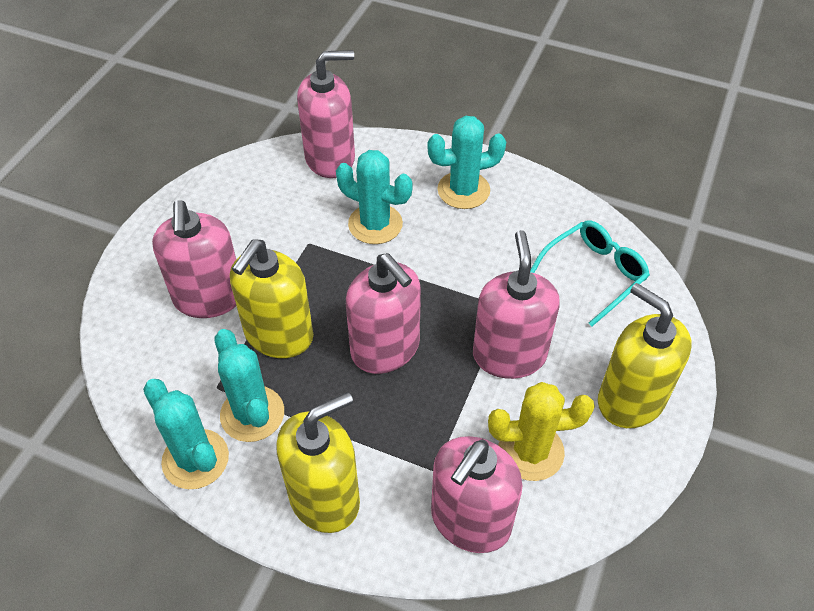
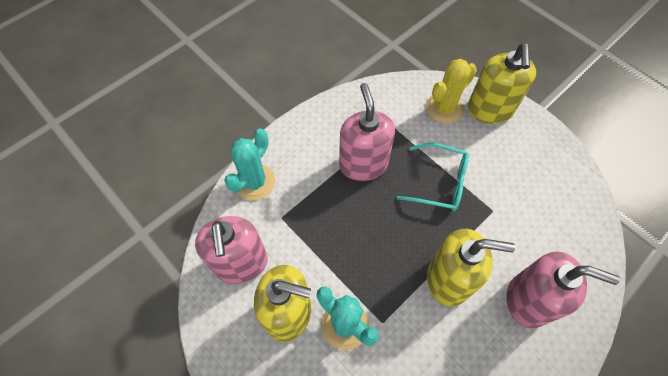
pink soap dispenser: 5 -> 3
turquoise cactus: 4 -> 2

